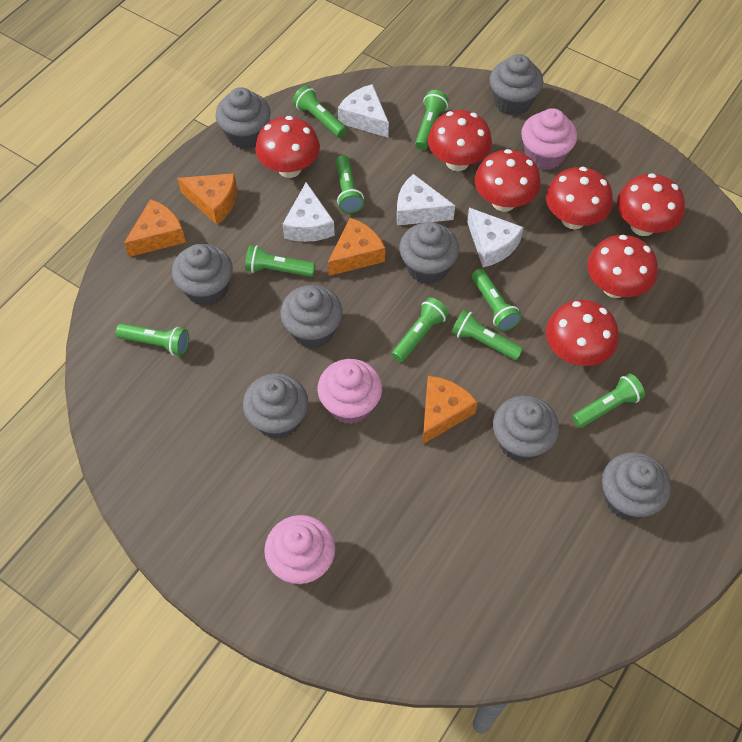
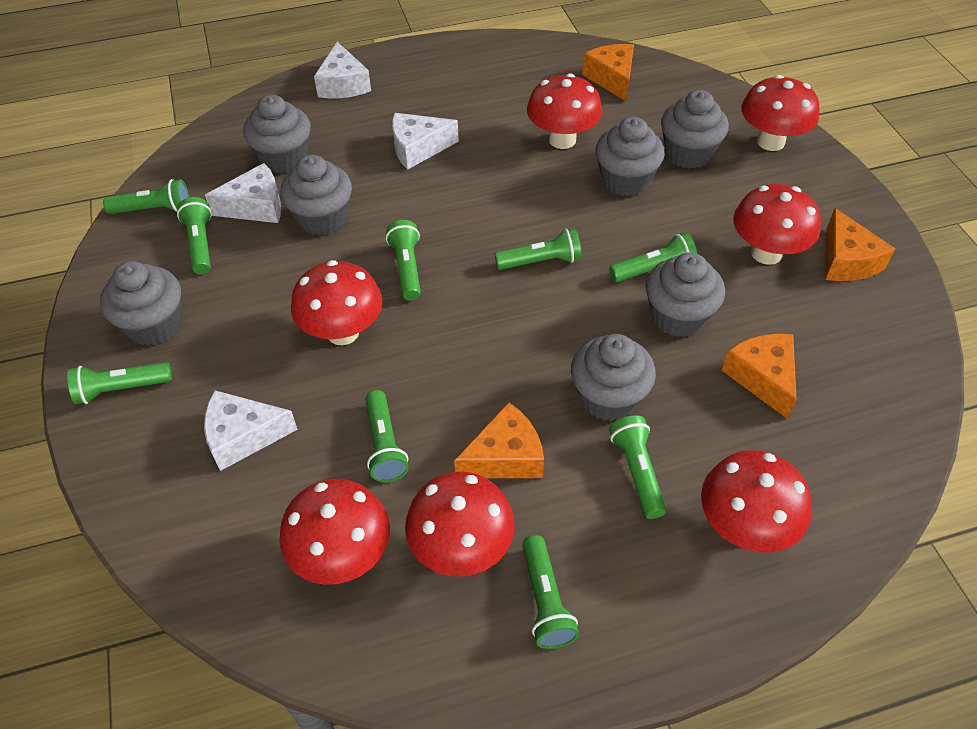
grey cupcake: 8 -> 7
pink cupcake: 3 -> 0

